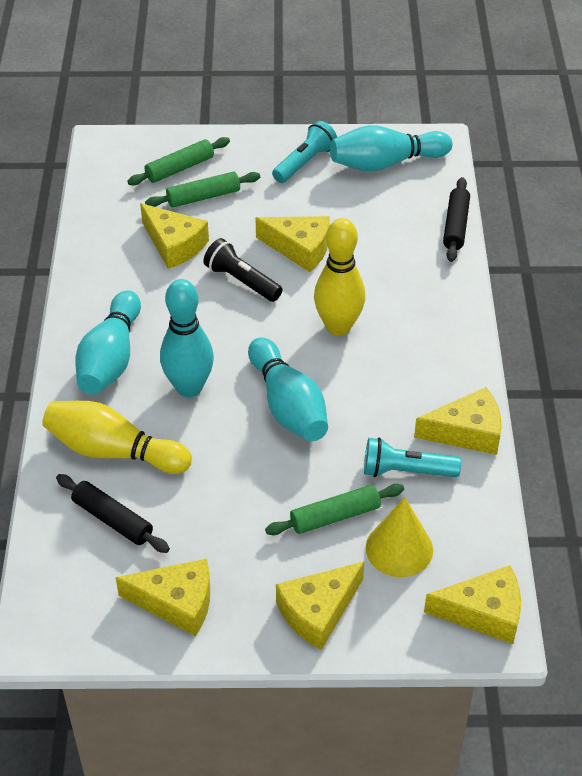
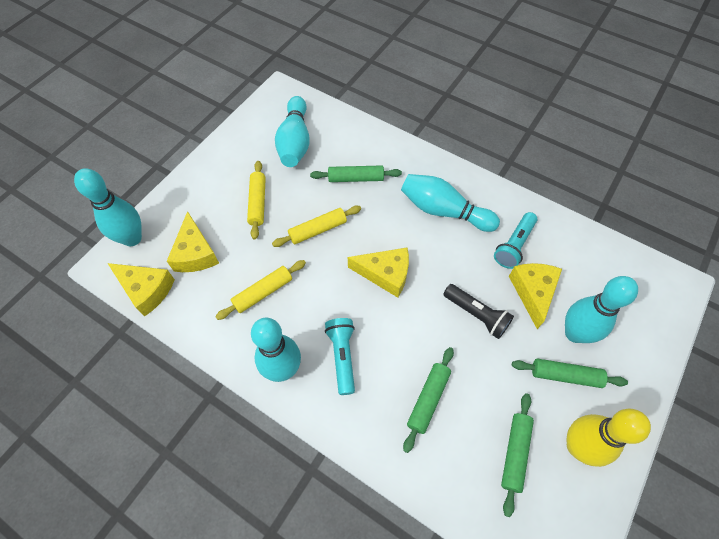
black rolling pin: 2 -> 0
green rolling pin: 3 -> 4
turquoise bowling pin: 4 -> 5
yellow bowling pin: 2 -> 1
yellow cheese: 6 -> 4
yellow cone: 1 -> 0
yellow rolling pin: 0 -> 3

